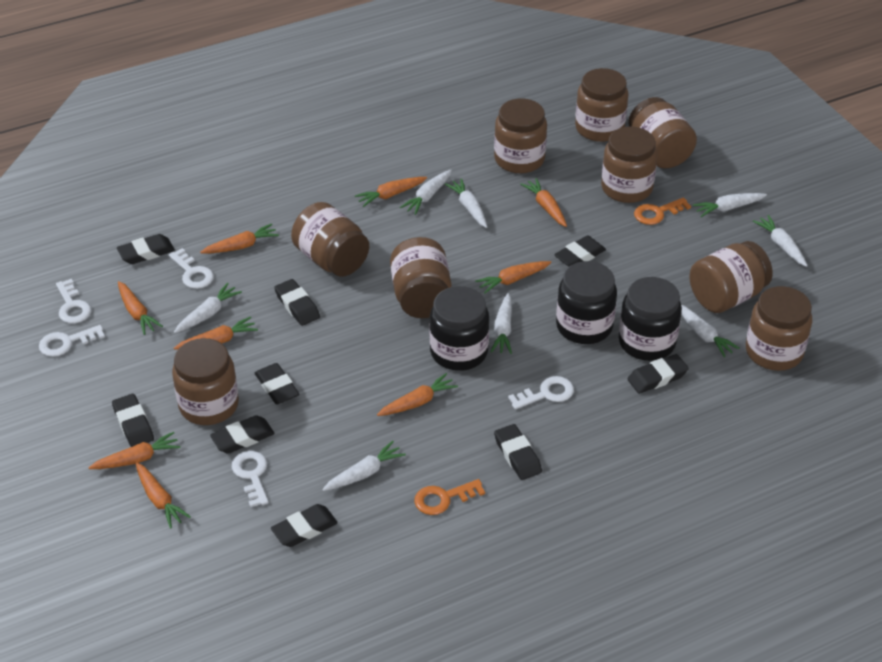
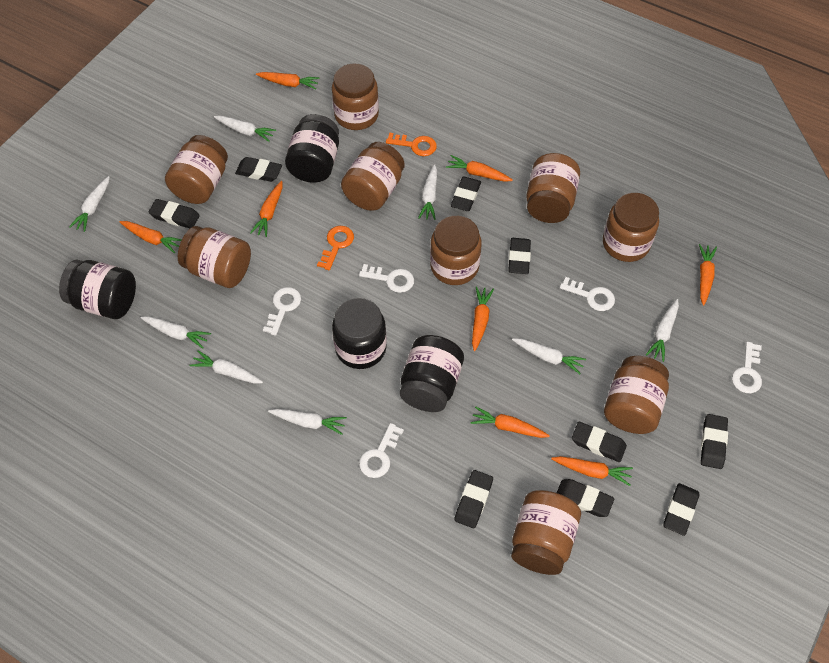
black jar: 3 -> 4
orange carrot: 9 -> 8

